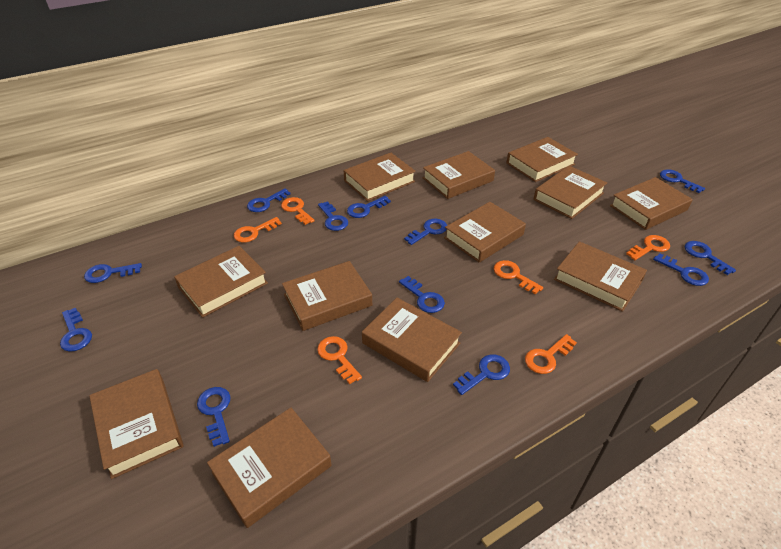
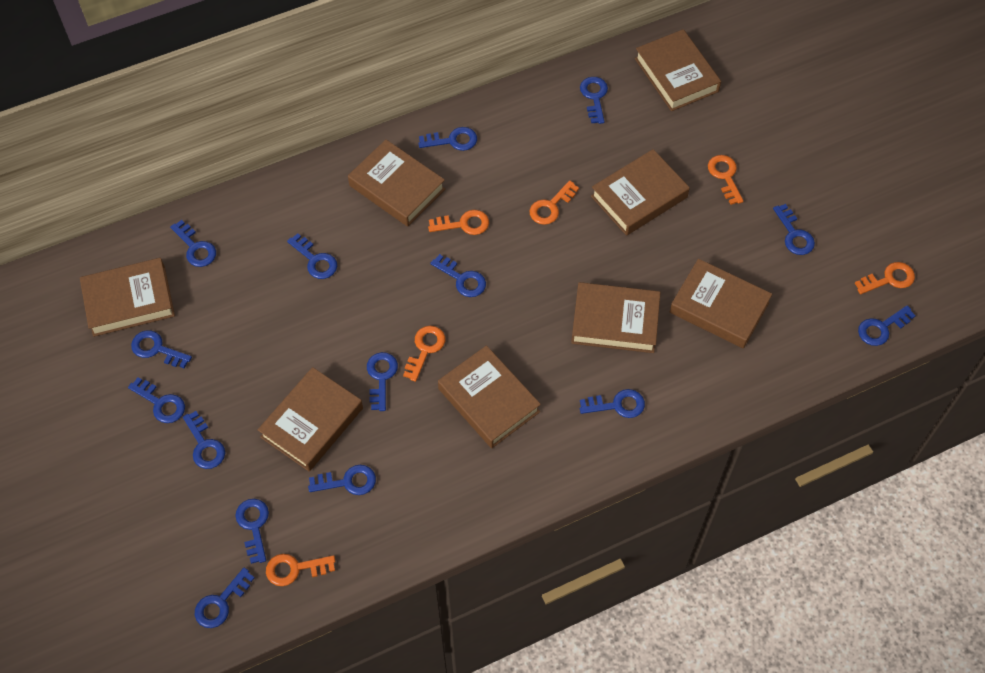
blue key: 12 -> 15
brown book: 12 -> 8

